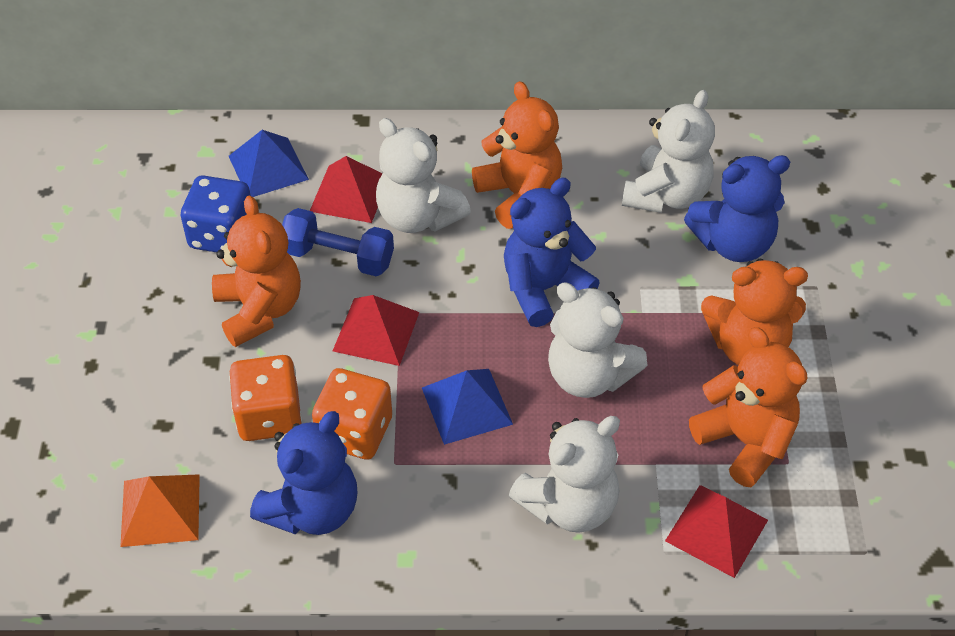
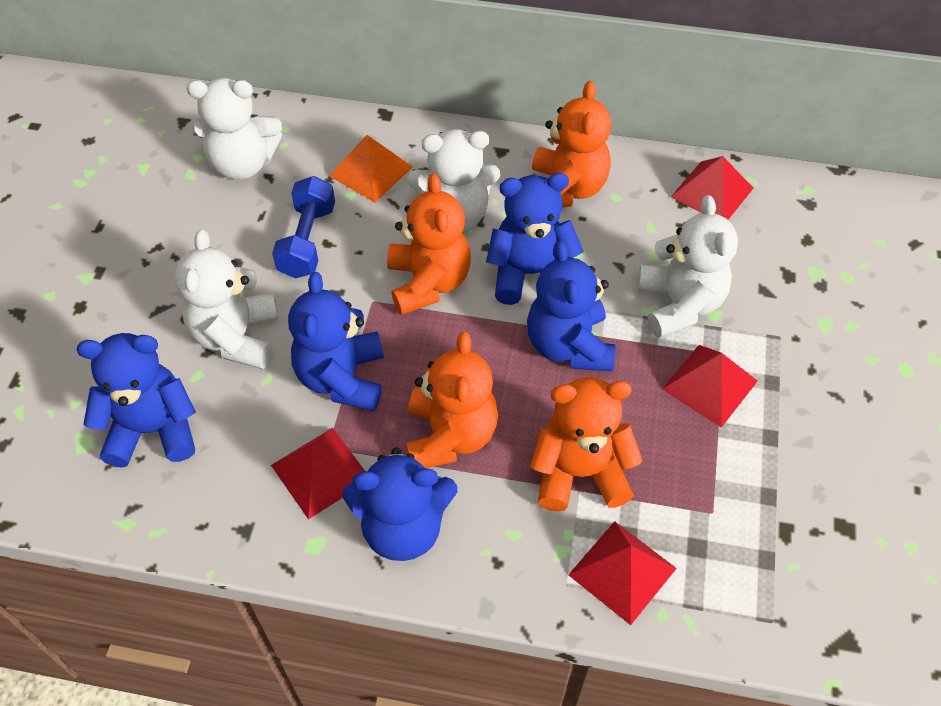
blue dice: 1 -> 0
blue pyramid: 2 -> 0
blue teddy bear: 3 -> 5
orange dice: 2 -> 0
red pyramid: 3 -> 4

